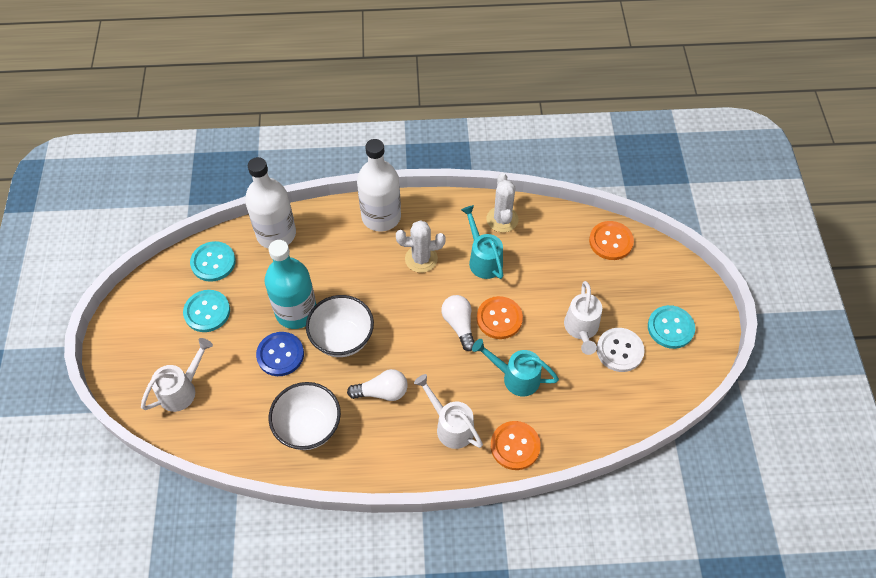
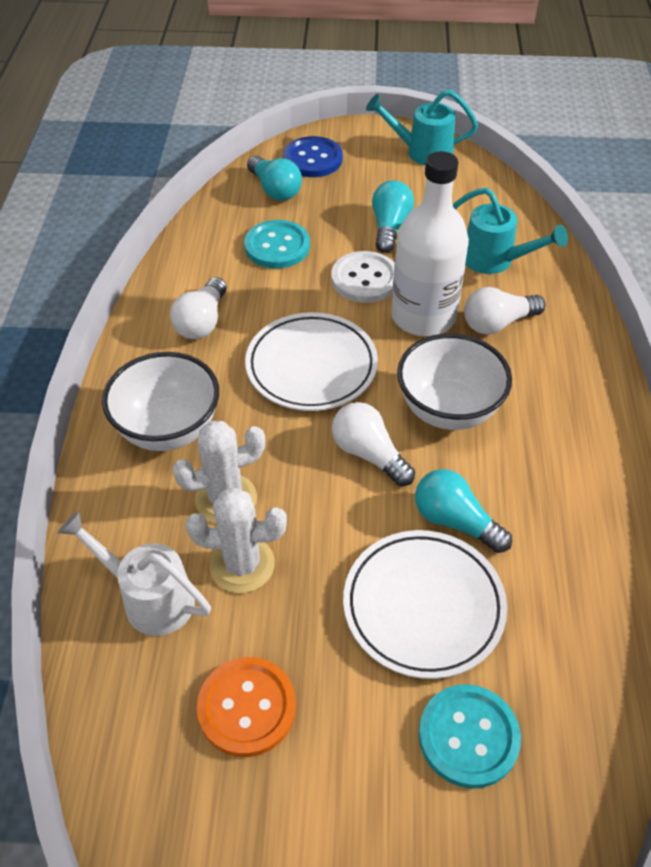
orange button: 3 -> 1
turquoise bottle: 1 -> 0
turquoise button: 3 -> 2
turquoise light bulb: 0 -> 3
white bottle: 2 -> 1
white light bulb: 2 -> 3
white plate: 0 -> 2
white watering can: 3 -> 1

